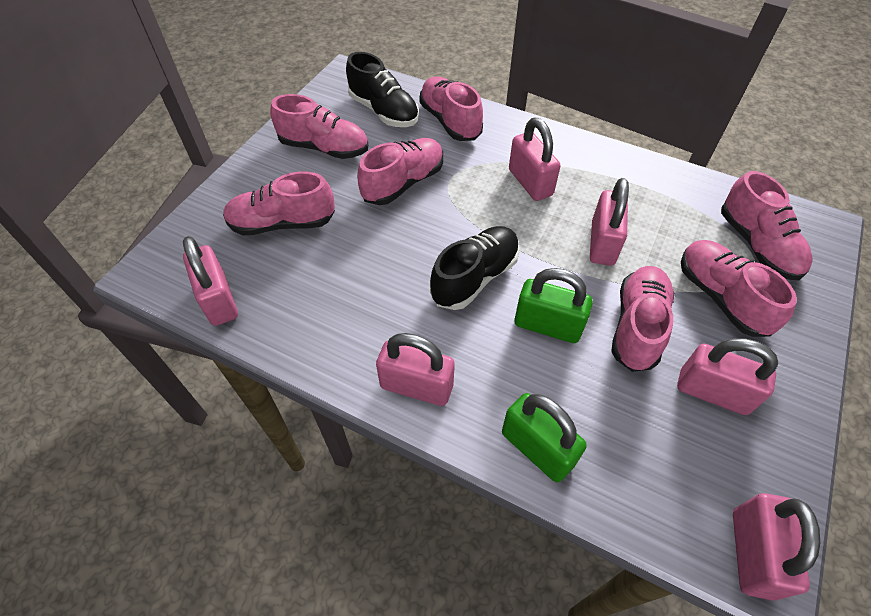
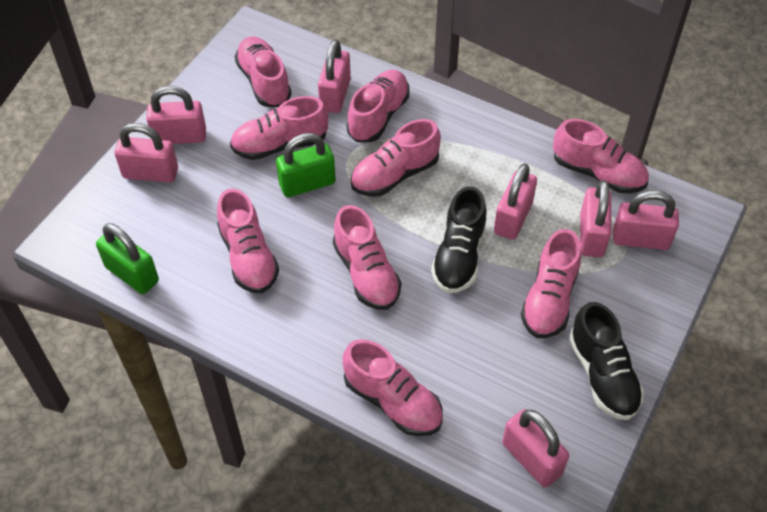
pink padlock: 6 -> 7
pink shoe: 7 -> 9

